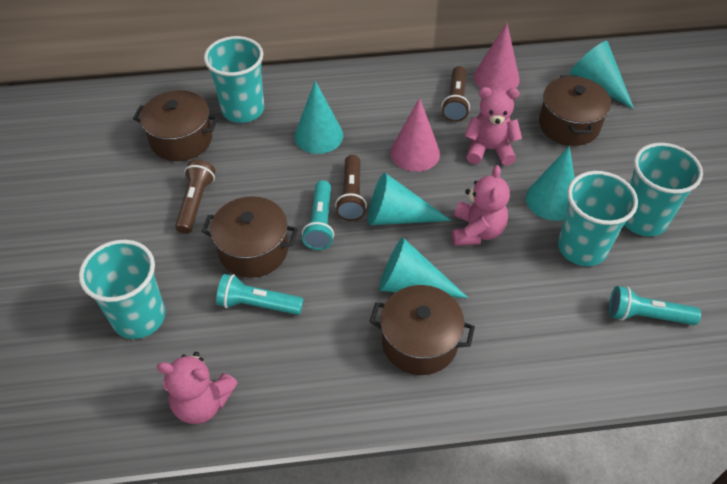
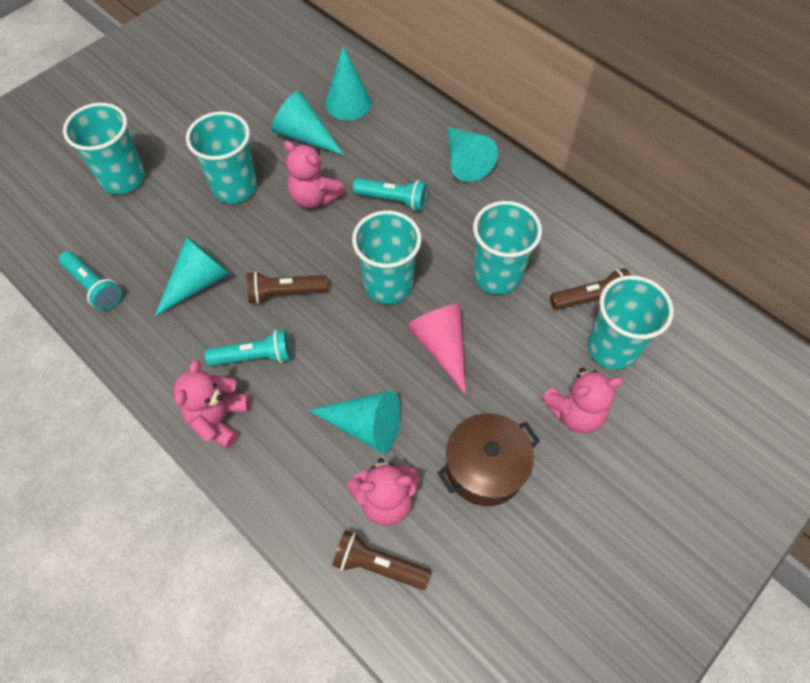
brown pot: 4 -> 1
pink cone: 2 -> 1
pink teddy bear: 3 -> 4
turquoise cup: 4 -> 5

